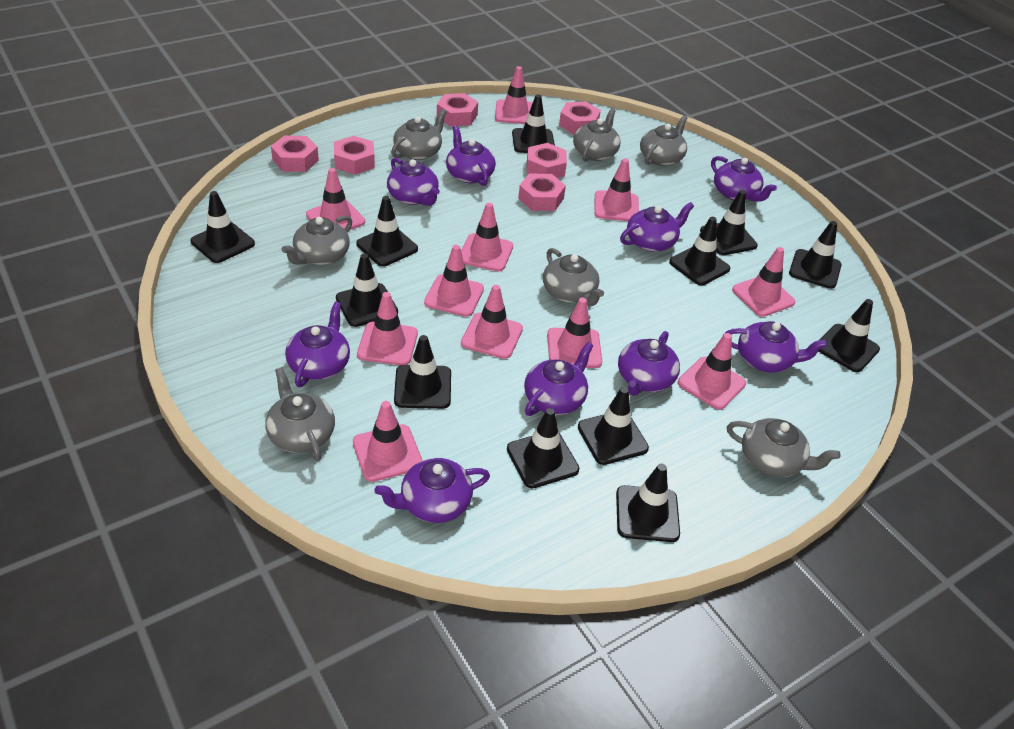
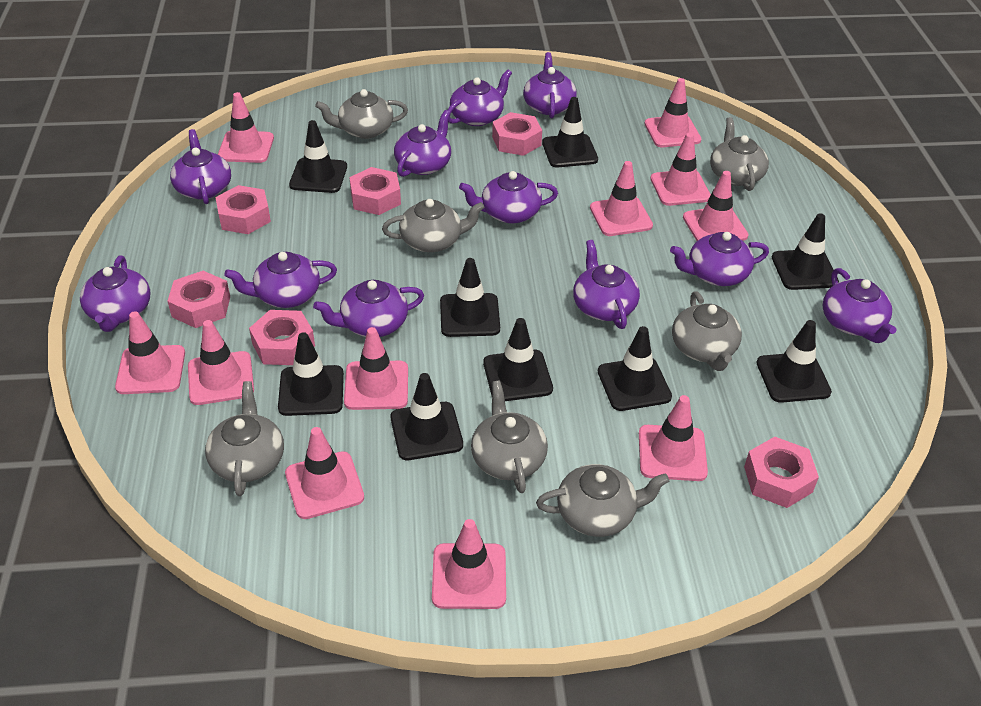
black traffic cone: 12 -> 9
purple teapot: 9 -> 11

